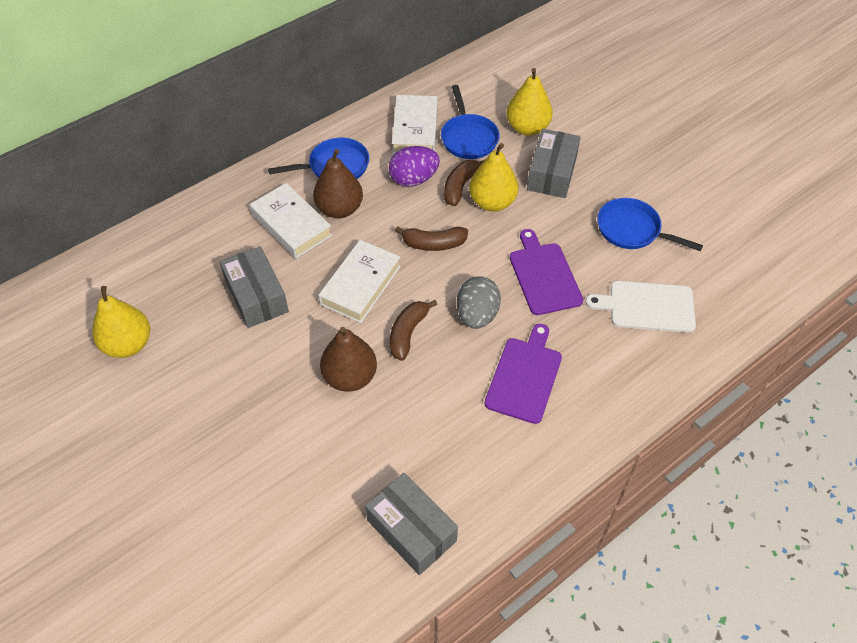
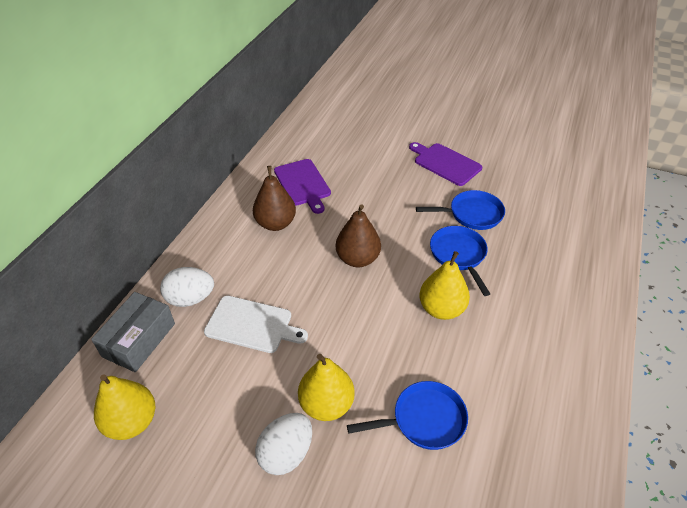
brown banana: 3 -> 0
grey box: 3 -> 1
grey egg: 1 -> 0
purple egg: 1 -> 0
white book: 3 -> 0
white egg: 0 -> 2

